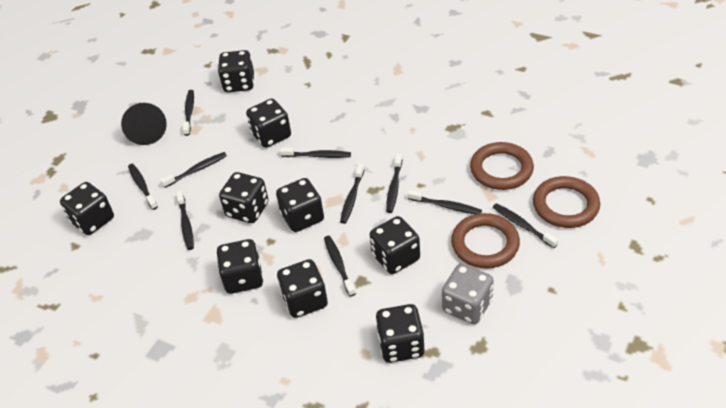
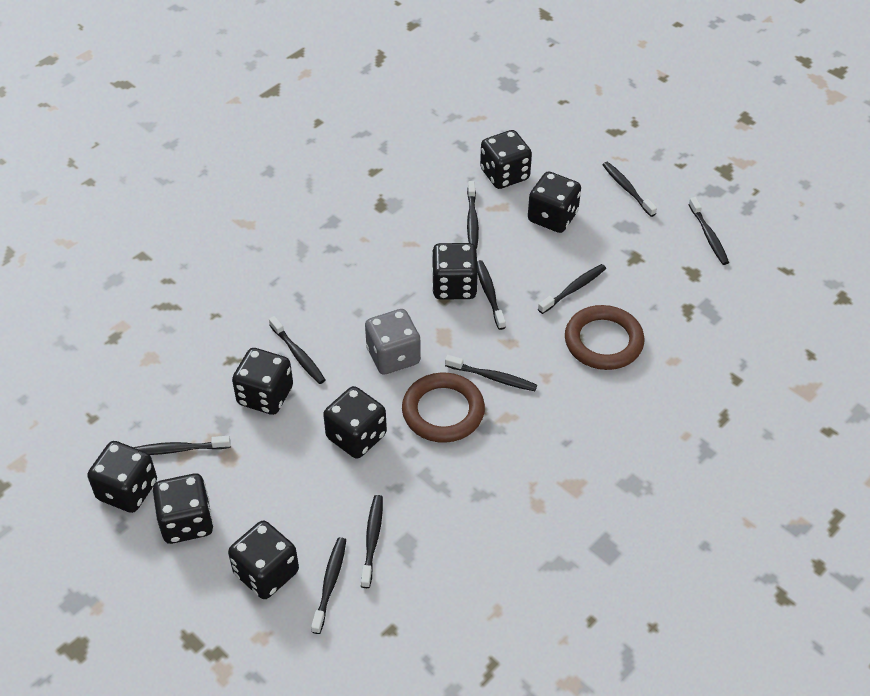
black cone: 1 -> 0
black dice: 9 -> 8
brown ring: 3 -> 2

